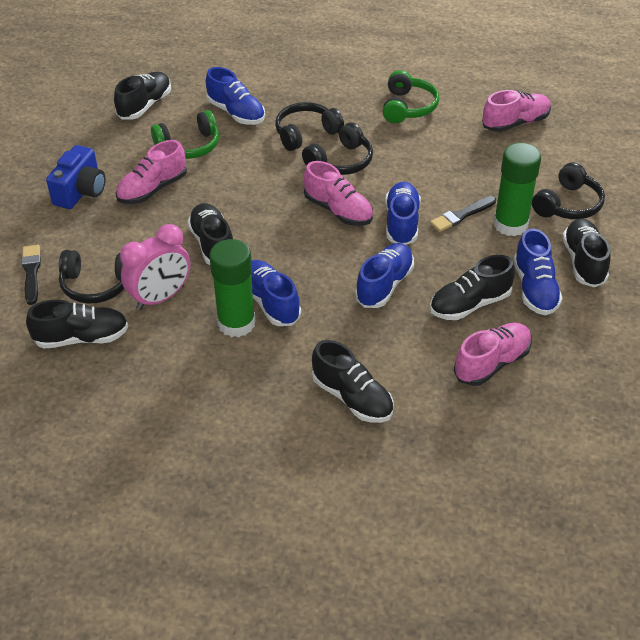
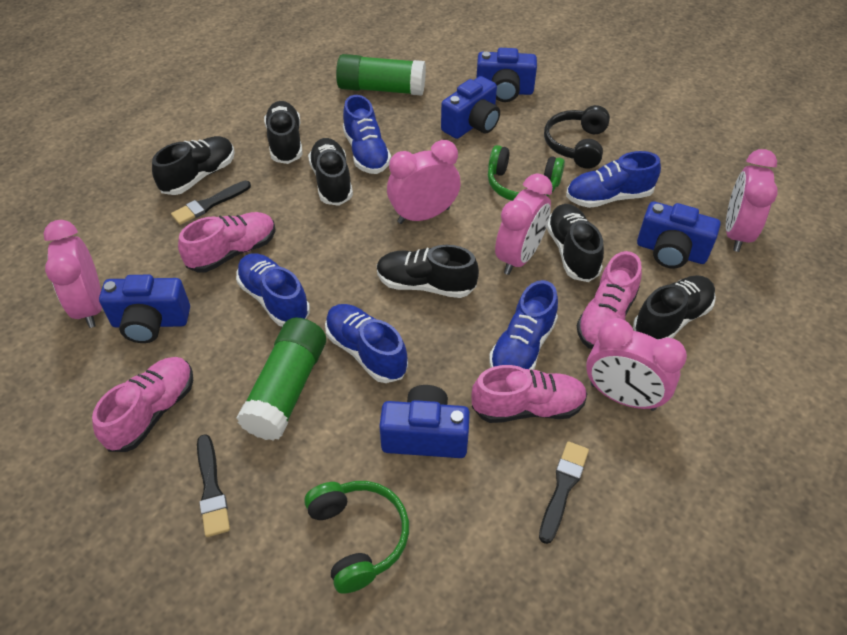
black brush: 2 -> 3
black headphones: 4 -> 1
blue camera: 1 -> 5
pink clock: 1 -> 5

